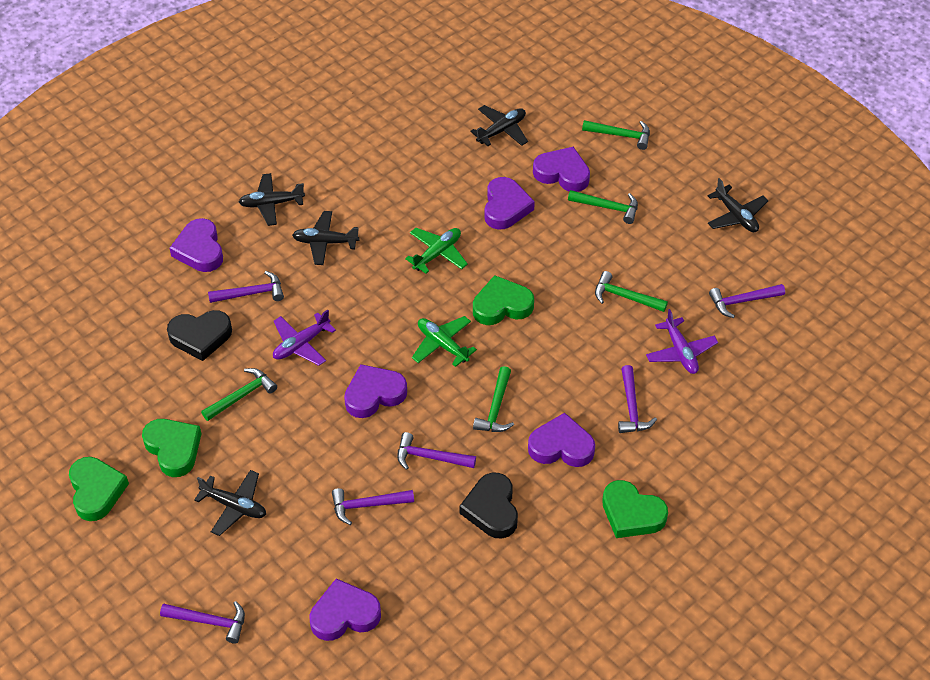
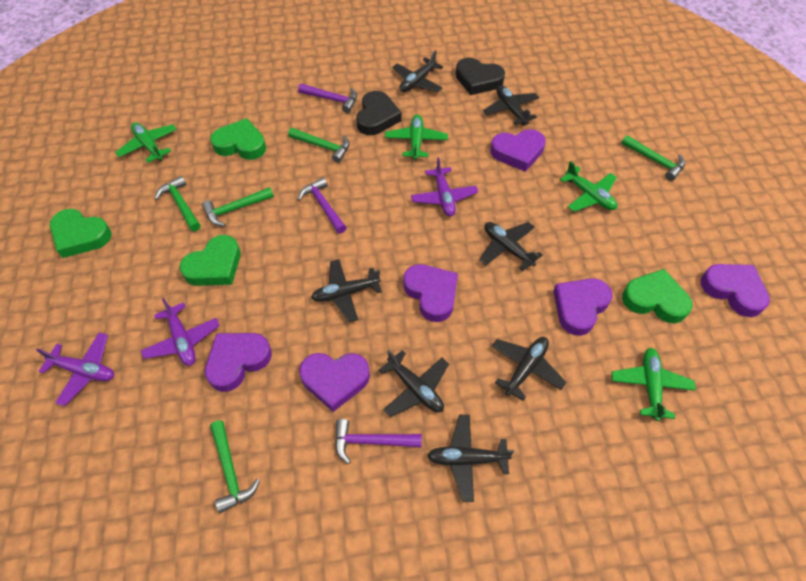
black plane: 5 -> 7
green plane: 2 -> 4
purple hammer: 6 -> 3
purple plane: 2 -> 3

